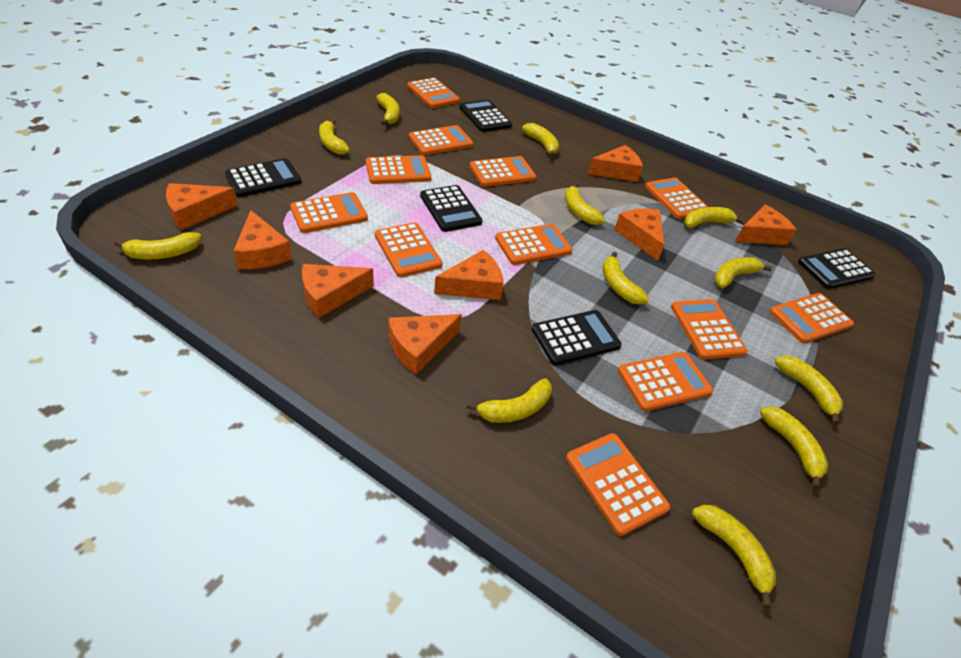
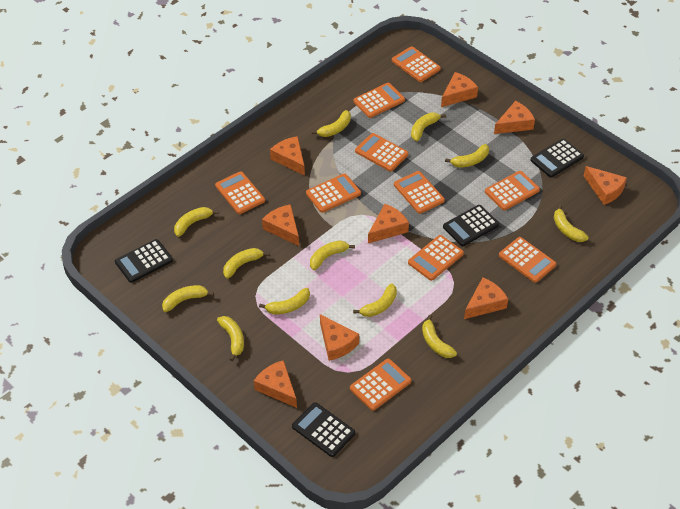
black calculator: 5 -> 4
orange calculator: 12 -> 10
orange cheese: 8 -> 9

